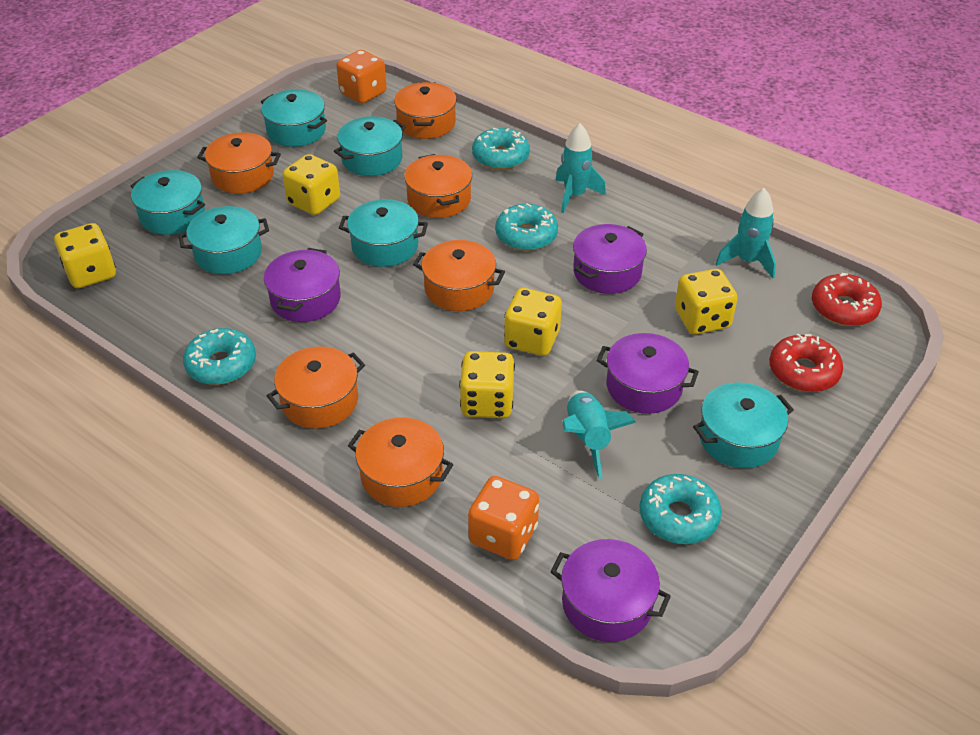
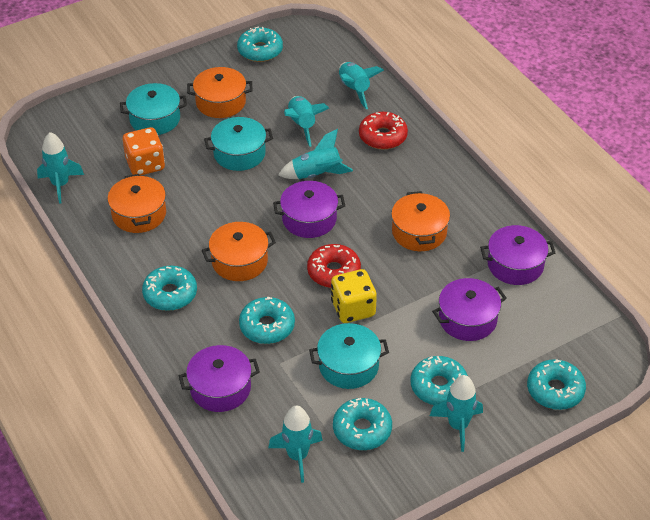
orange dice: 2 -> 1
orange pot: 6 -> 4
turquoise donut: 4 -> 6
turquoise pot: 6 -> 3
turquoise rocket: 3 -> 6
yellow dice: 5 -> 1

